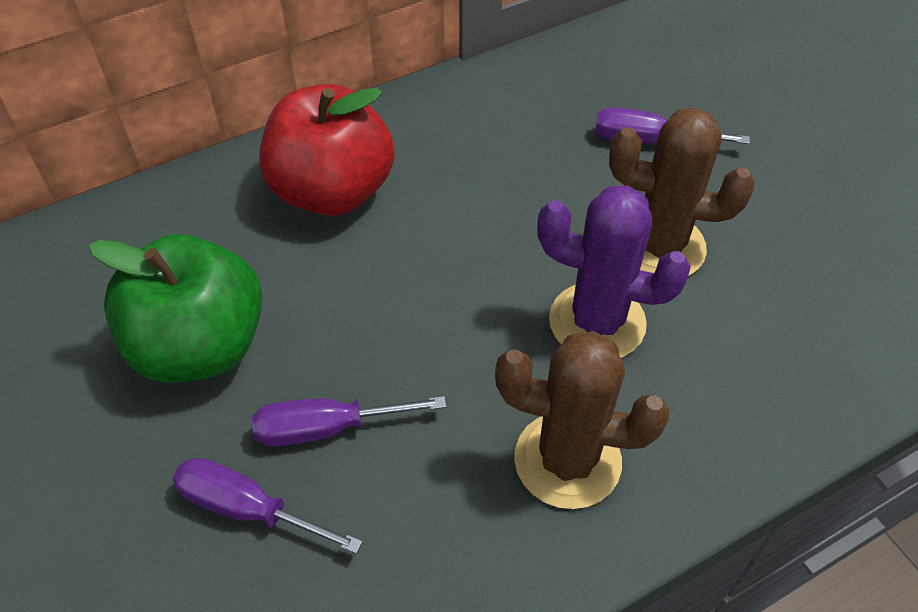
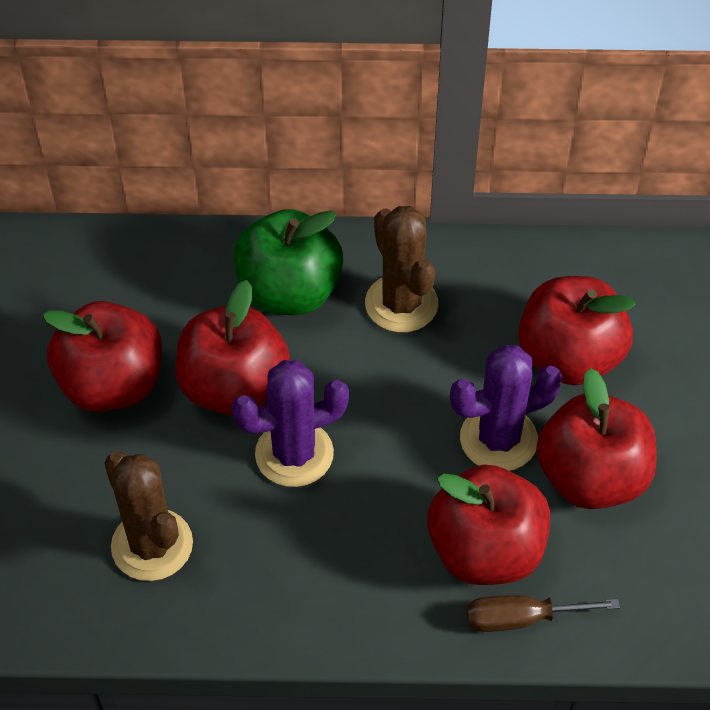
brown screwdriver: 0 -> 1
purple cactus: 1 -> 2
purple screwdriver: 3 -> 0
red apple: 1 -> 5

